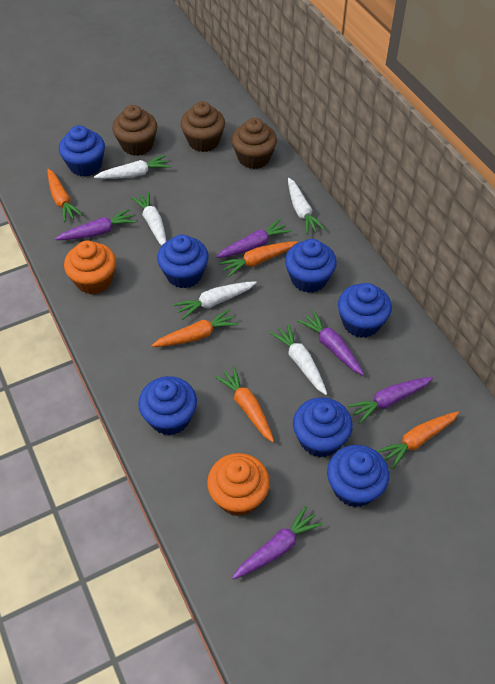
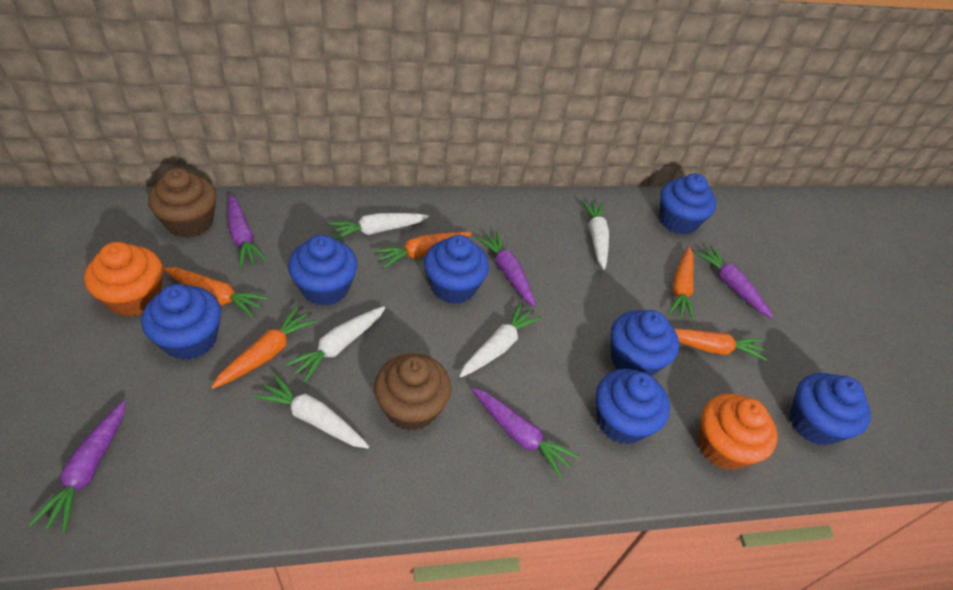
brown cupcake: 3 -> 2

